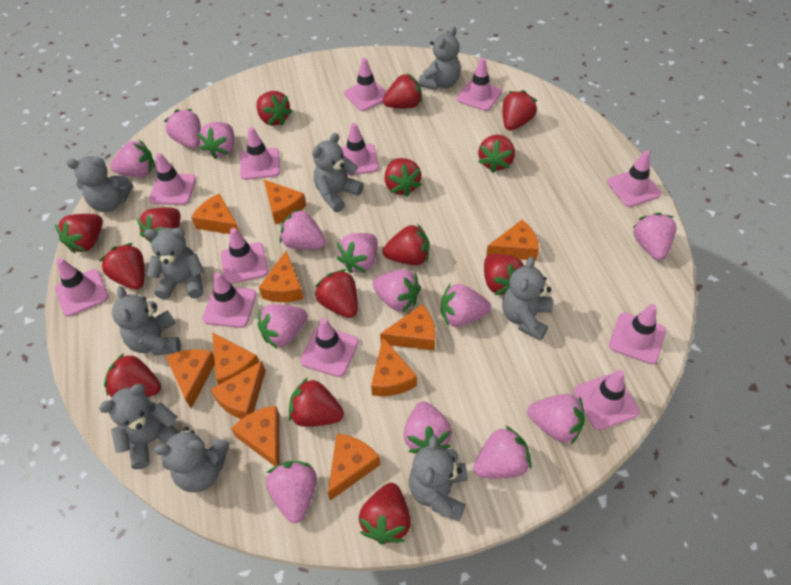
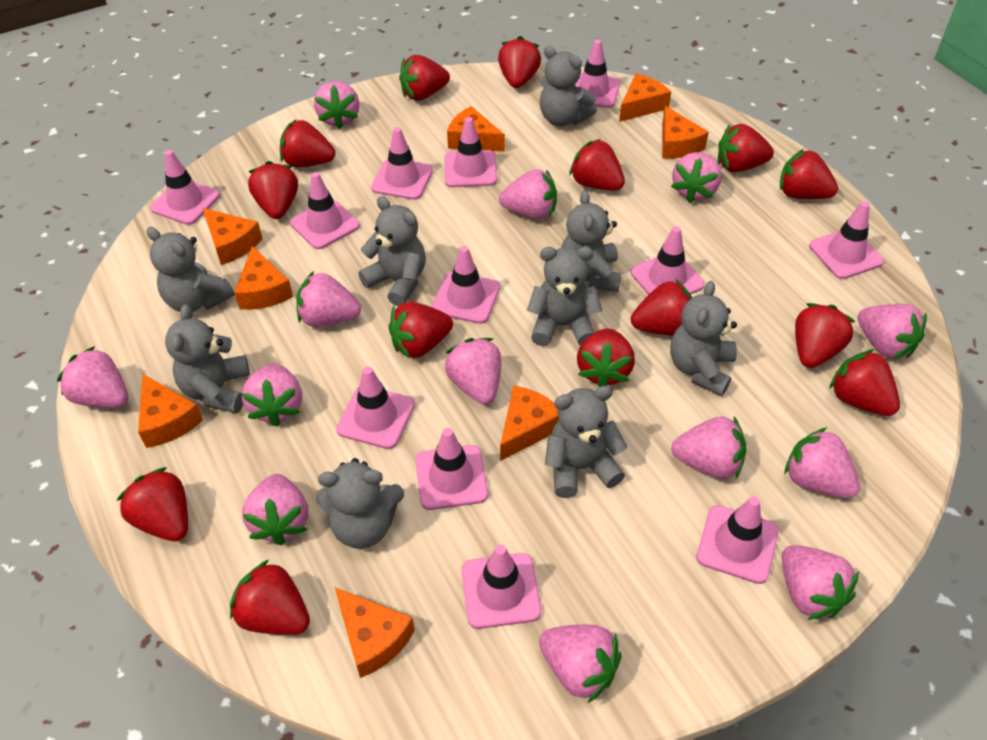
orange cheese: 11 -> 8

